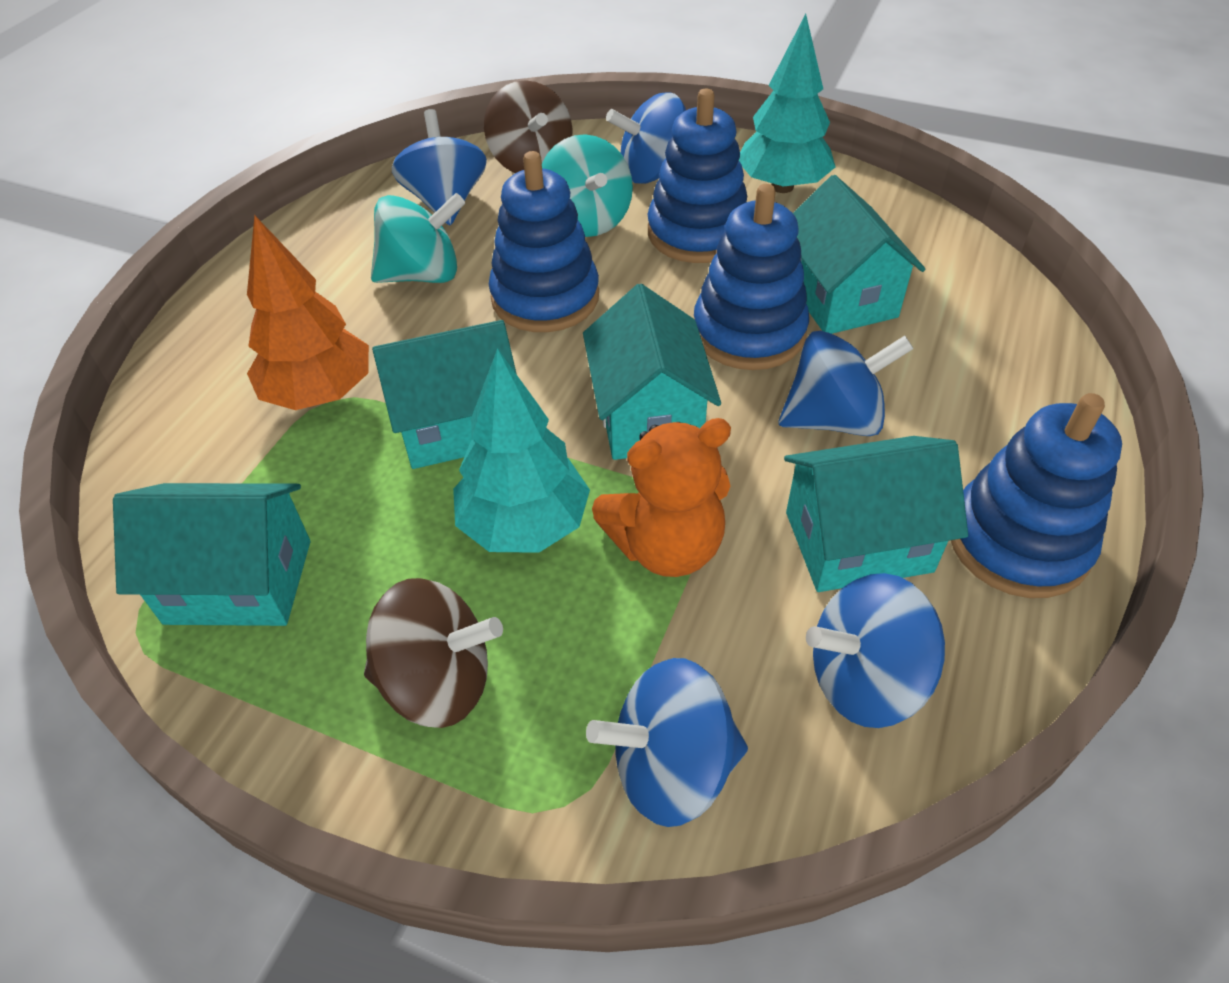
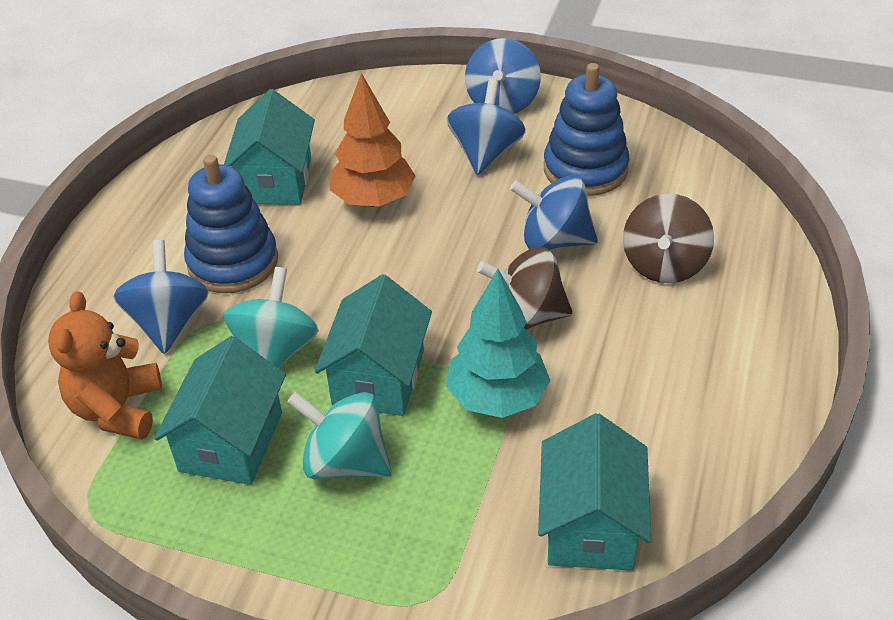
blue spinning top: 5 -> 4
blue stacking toy: 4 -> 2
turquoise house: 5 -> 4
turquoise tree: 2 -> 1

